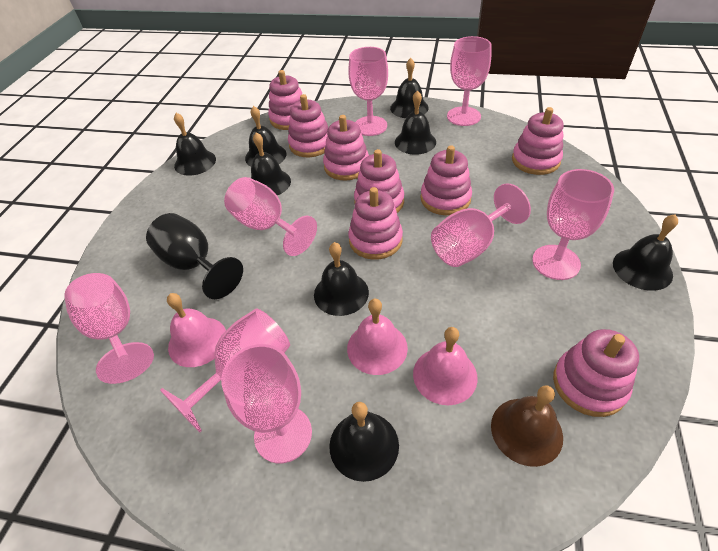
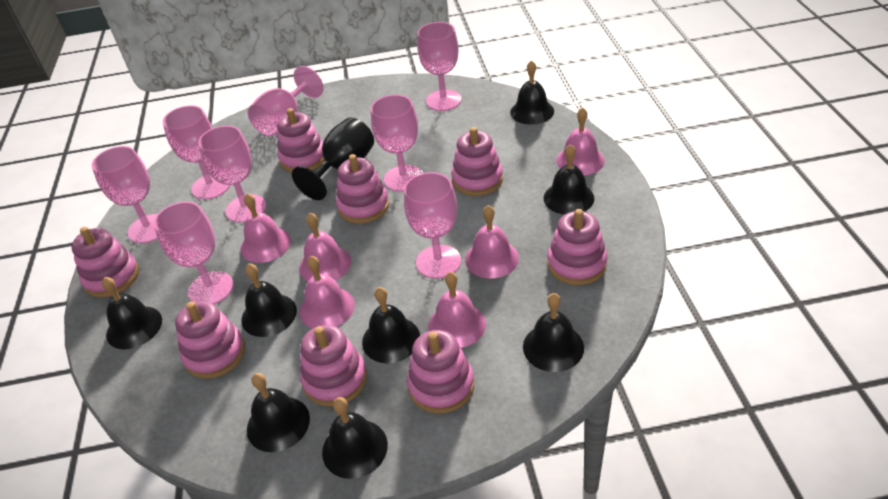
brown bell: 1 -> 0
pink bell: 3 -> 6

